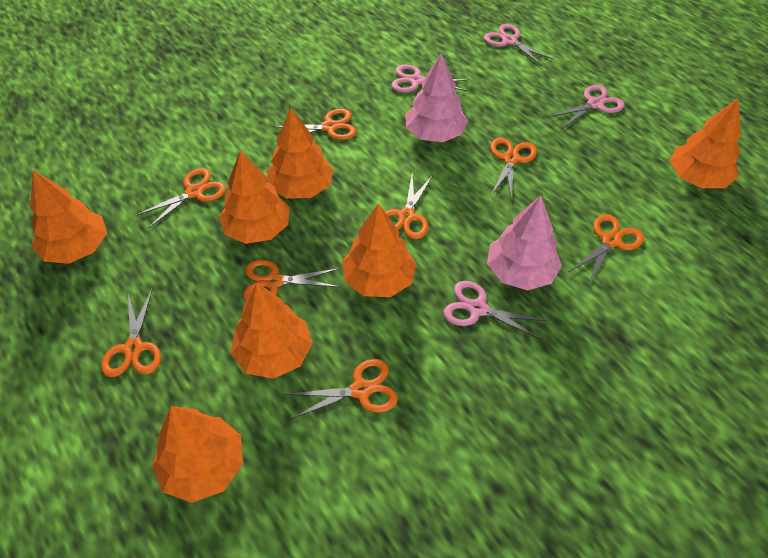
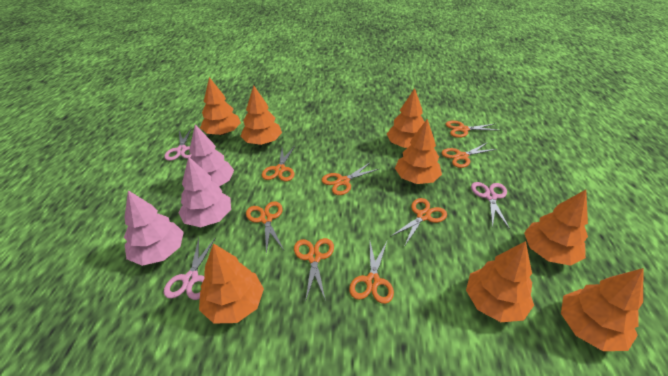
orange tree: 7 -> 8
pink scissors: 4 -> 3
pink tree: 2 -> 3

